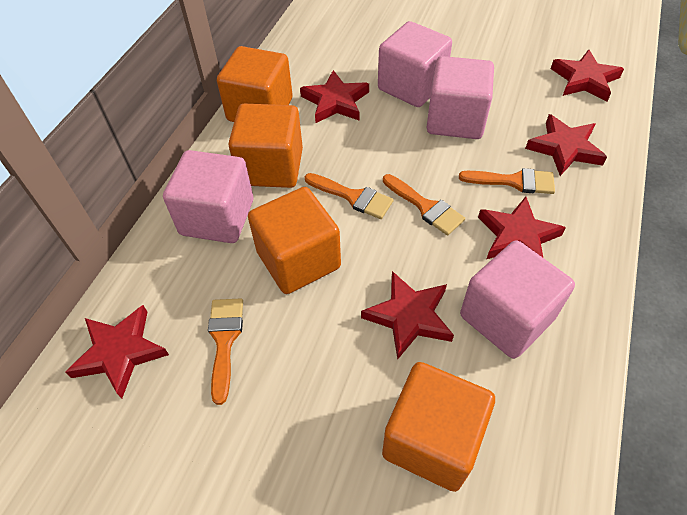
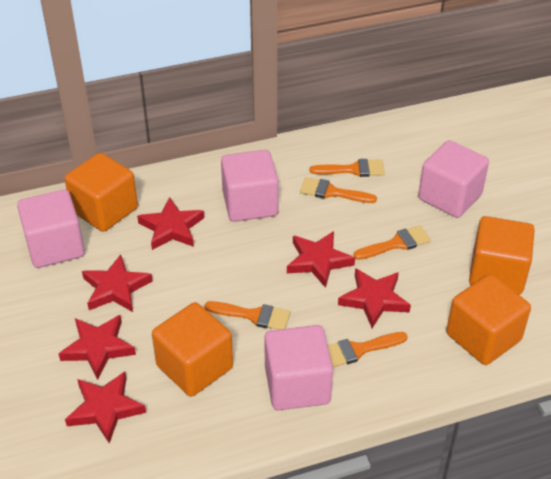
orange brush: 4 -> 5

